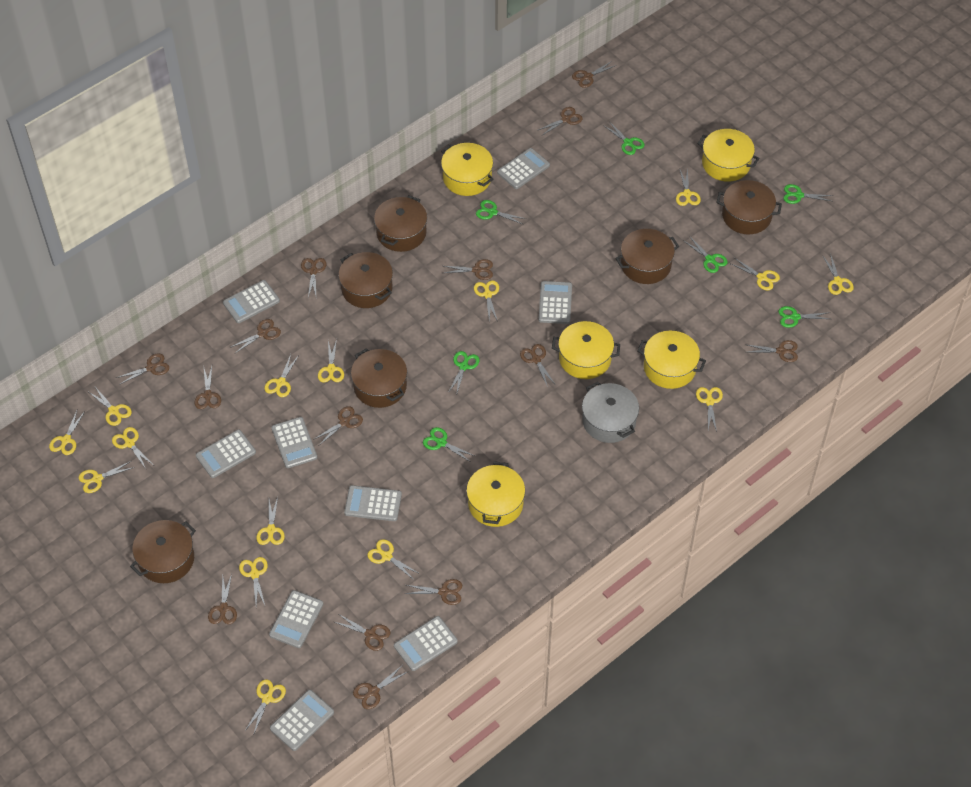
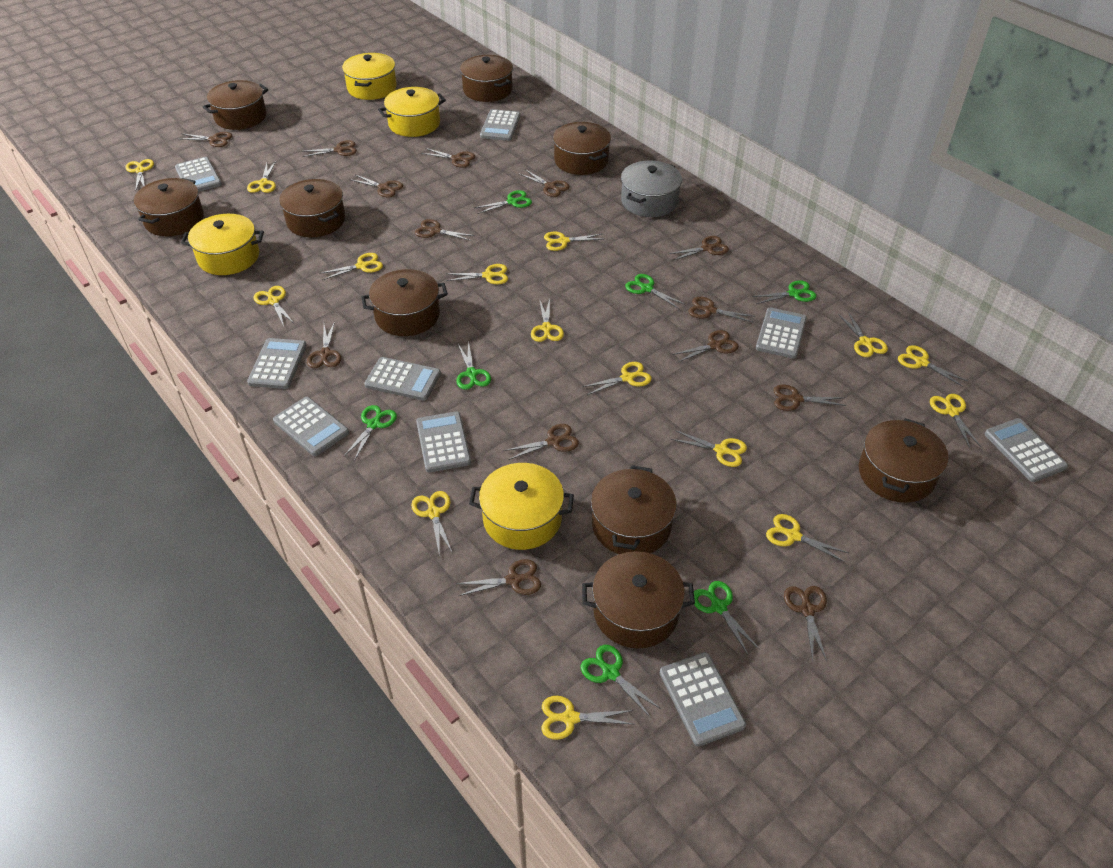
brown pot: 6 -> 9
yellow pot: 5 -> 4

